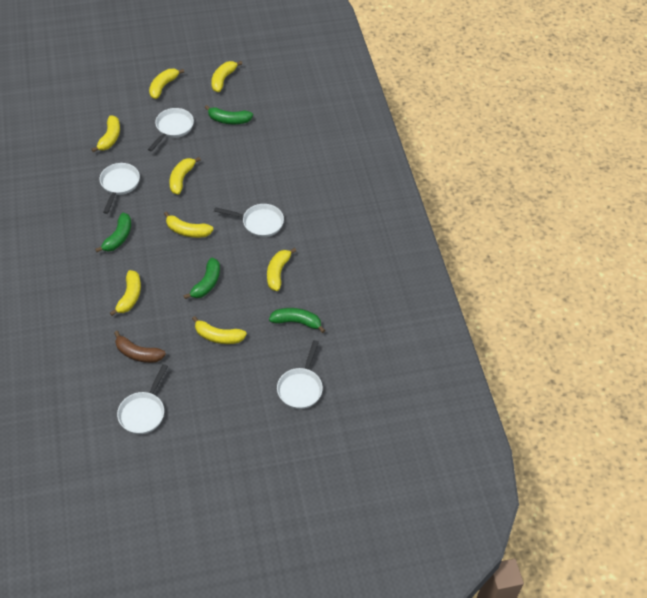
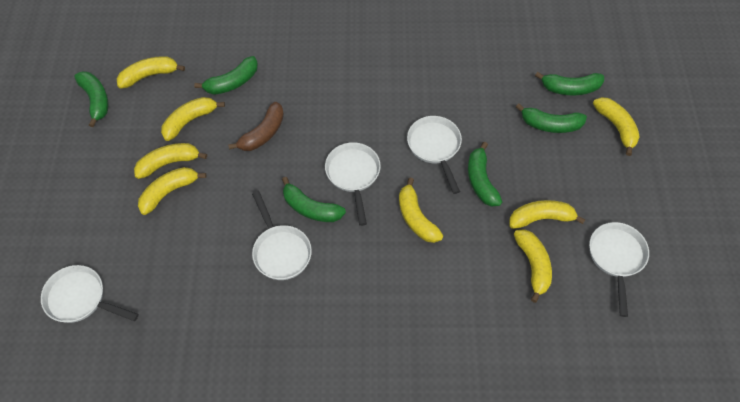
green banana: 4 -> 6

